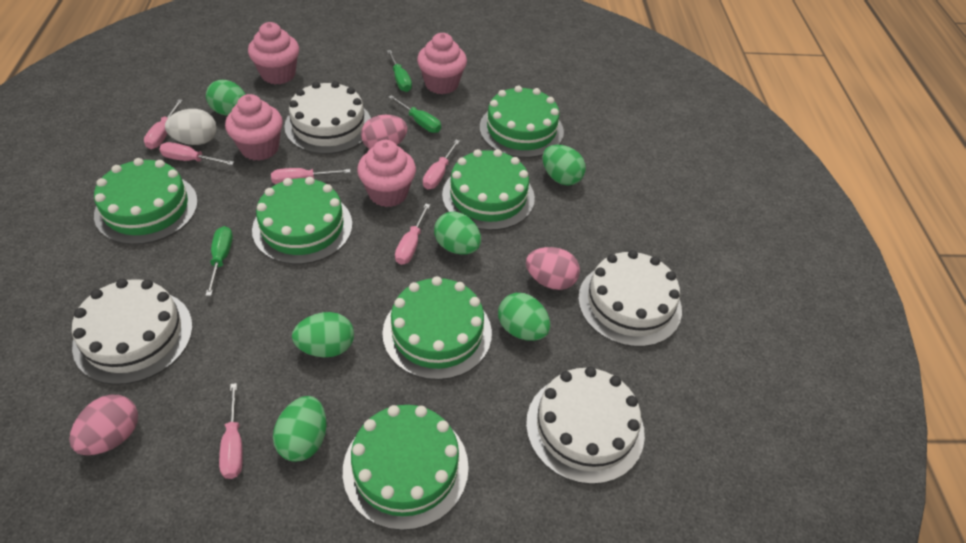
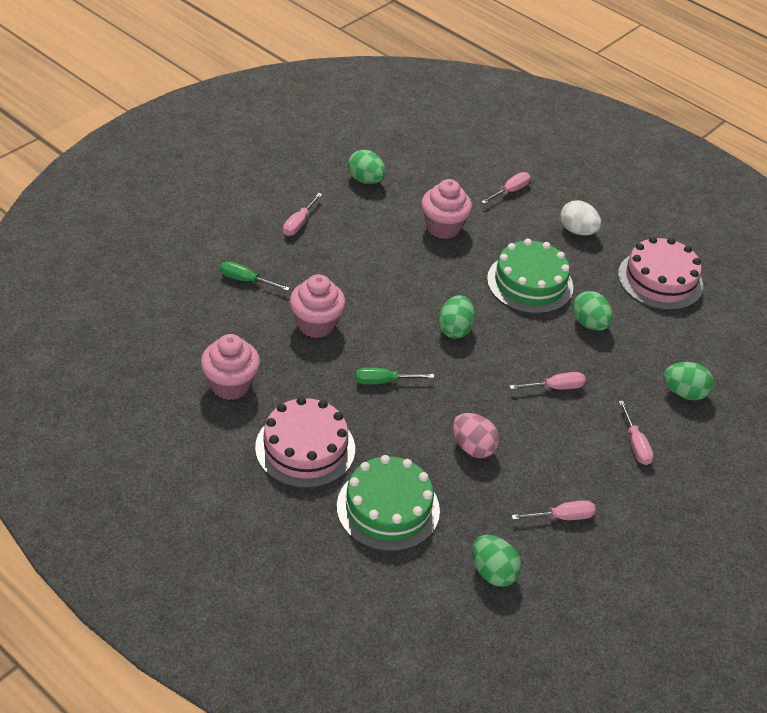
green cake: 6 -> 2
green egg: 6 -> 5
green screwdriver: 3 -> 2
pink cake: 0 -> 2
pink cupcake: 4 -> 3
pink egg: 3 -> 1
pink screwdriver: 6 -> 5
white cake: 4 -> 0

